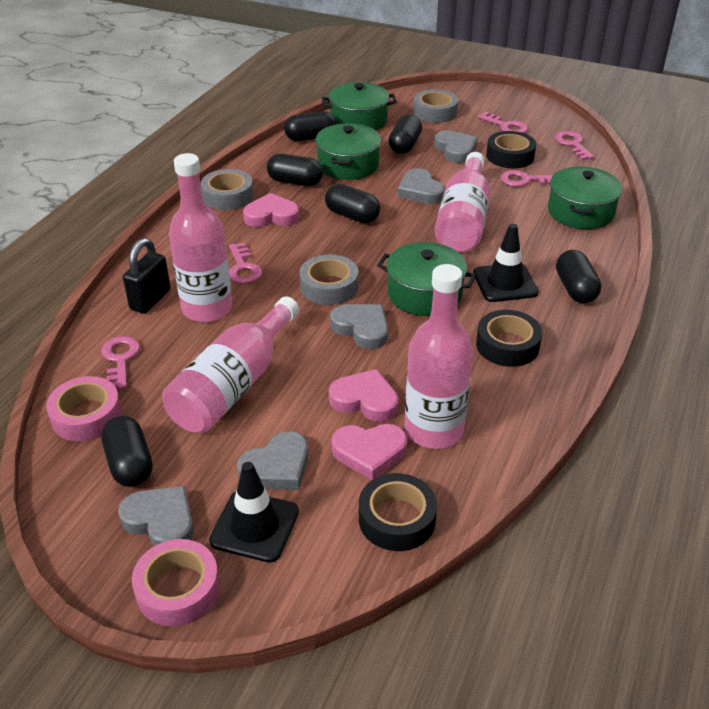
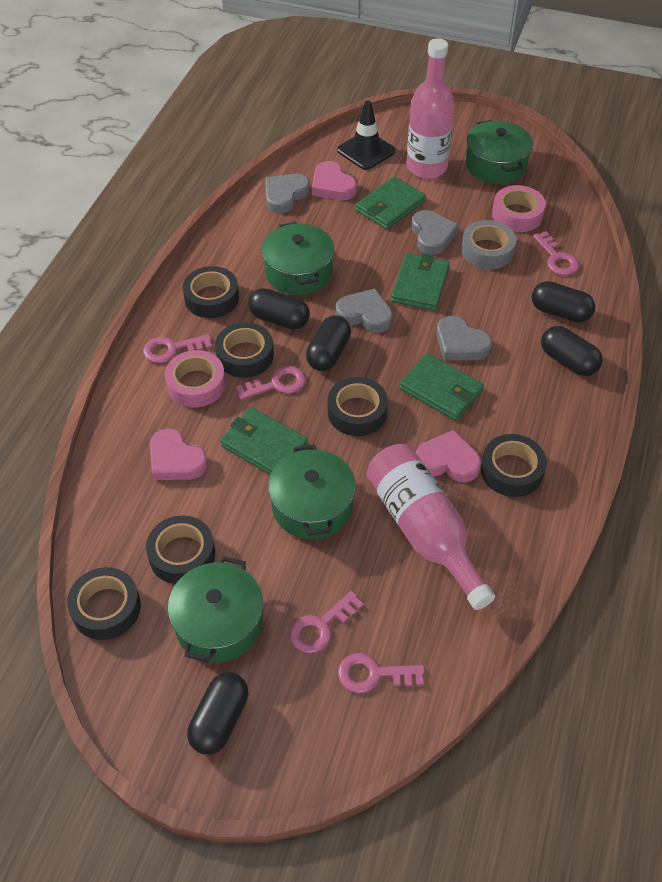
black capsule: 6 -> 5
black padlock: 1 -> 0
black tape: 3 -> 6
black traffic cone: 2 -> 1
green wallet: 0 -> 4
grey heart: 5 -> 4
grey tape: 3 -> 1
pink bottle: 4 -> 2

